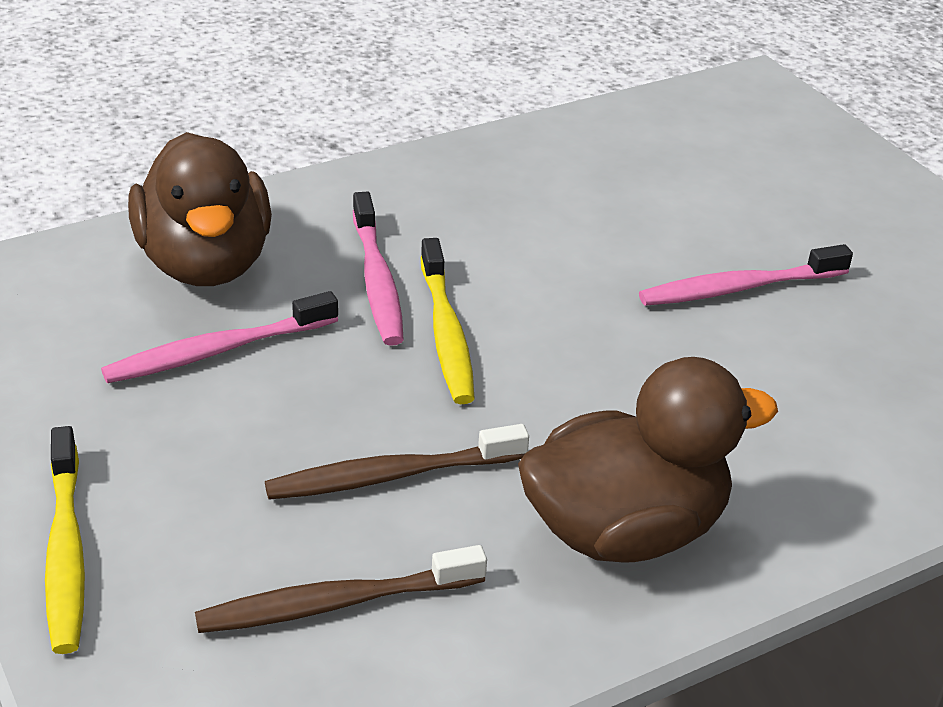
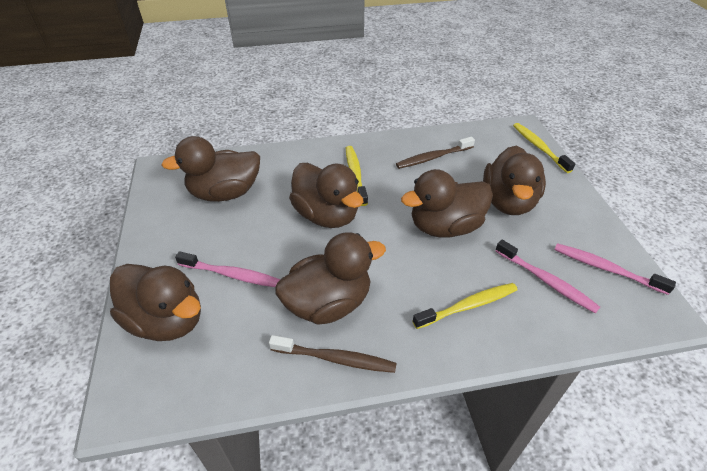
brown duck: 2 -> 6
yellow toothbrush: 2 -> 3

